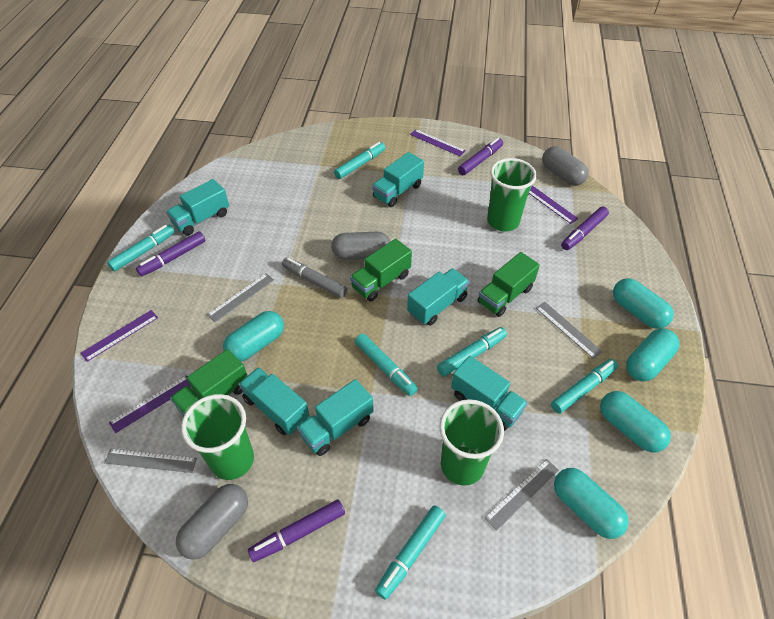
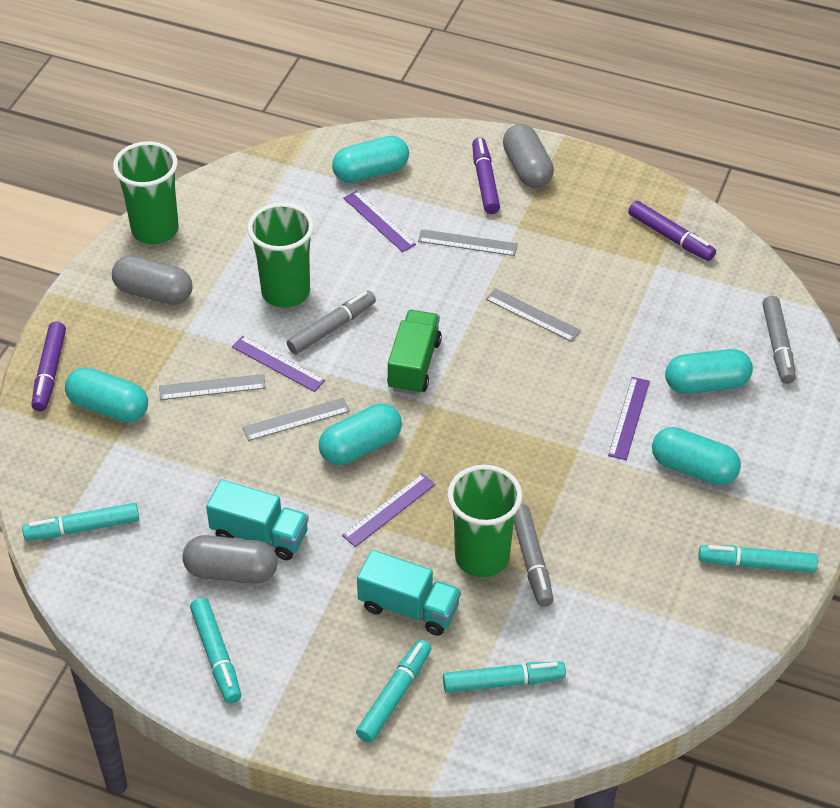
green truck: 3 -> 1
grey marker: 1 -> 3
purple marker: 4 -> 3
turquoise marker: 6 -> 5
turquoise truck: 6 -> 2

